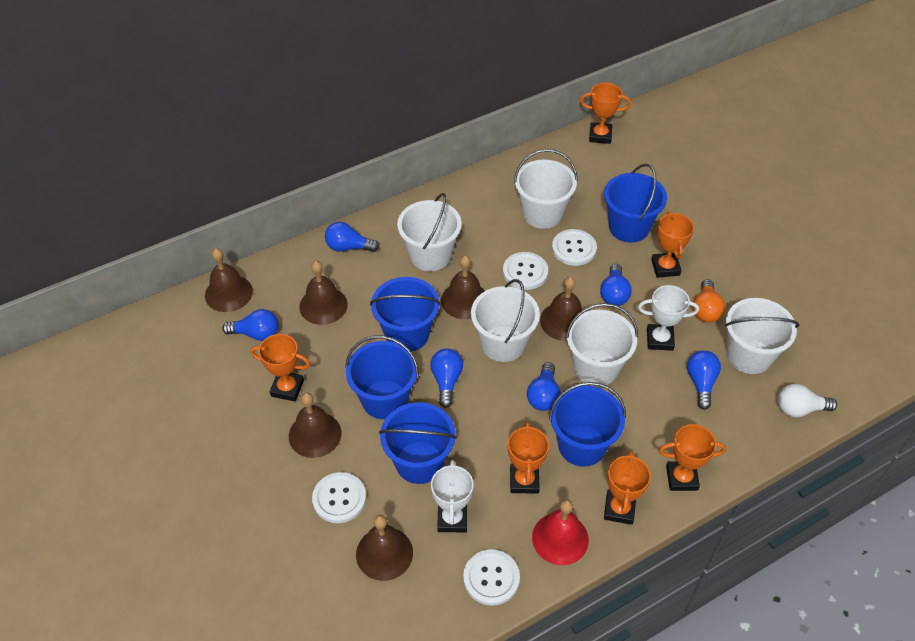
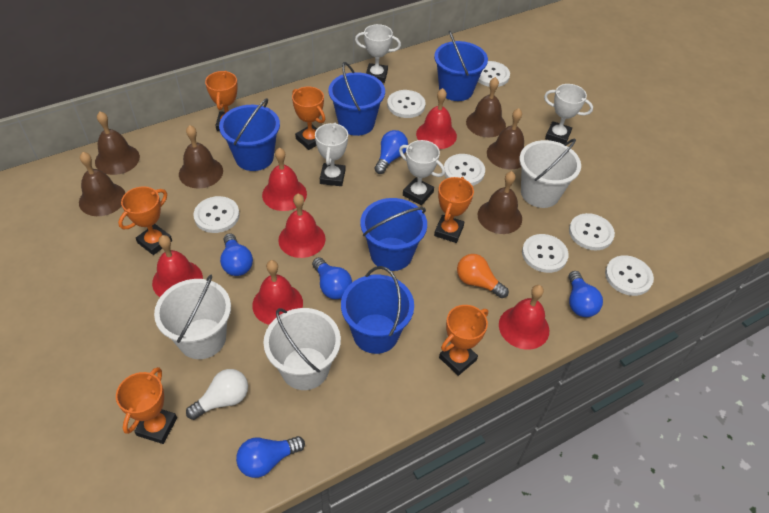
blue light bulb: 6 -> 5
red bell: 1 -> 6
white bucket: 5 -> 3
white button: 4 -> 7
white trophy: 2 -> 4

